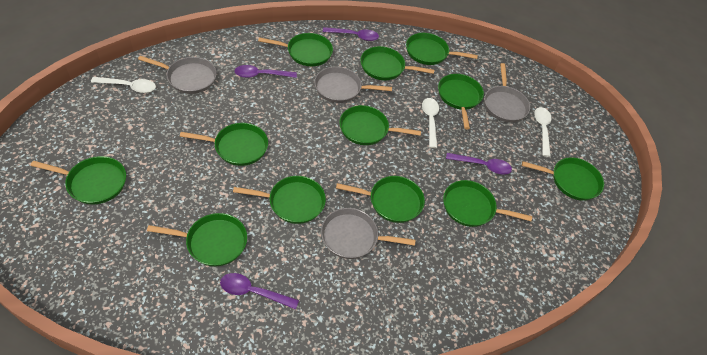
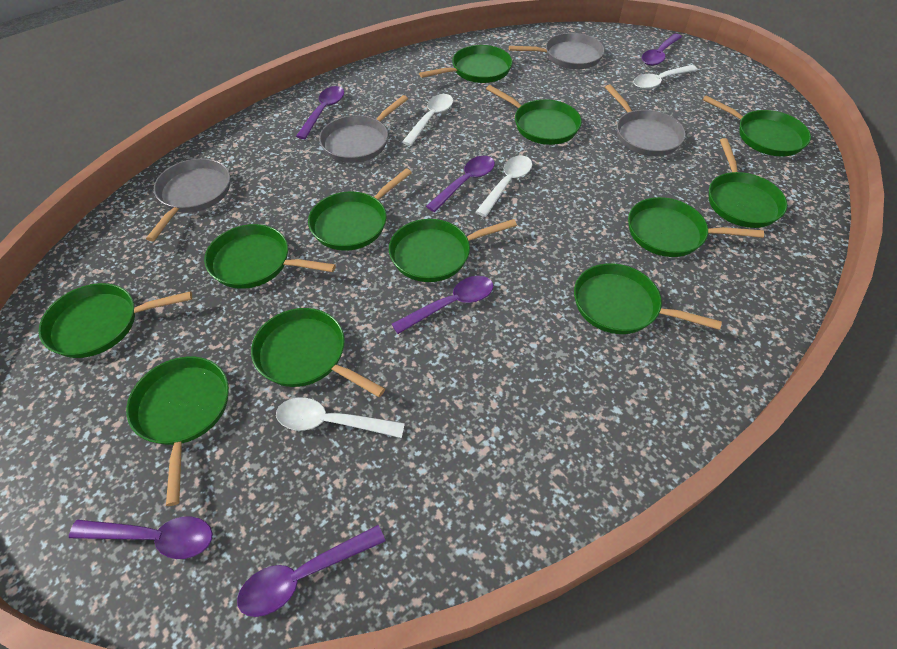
purple spoon: 4 -> 6
white spoon: 3 -> 4

